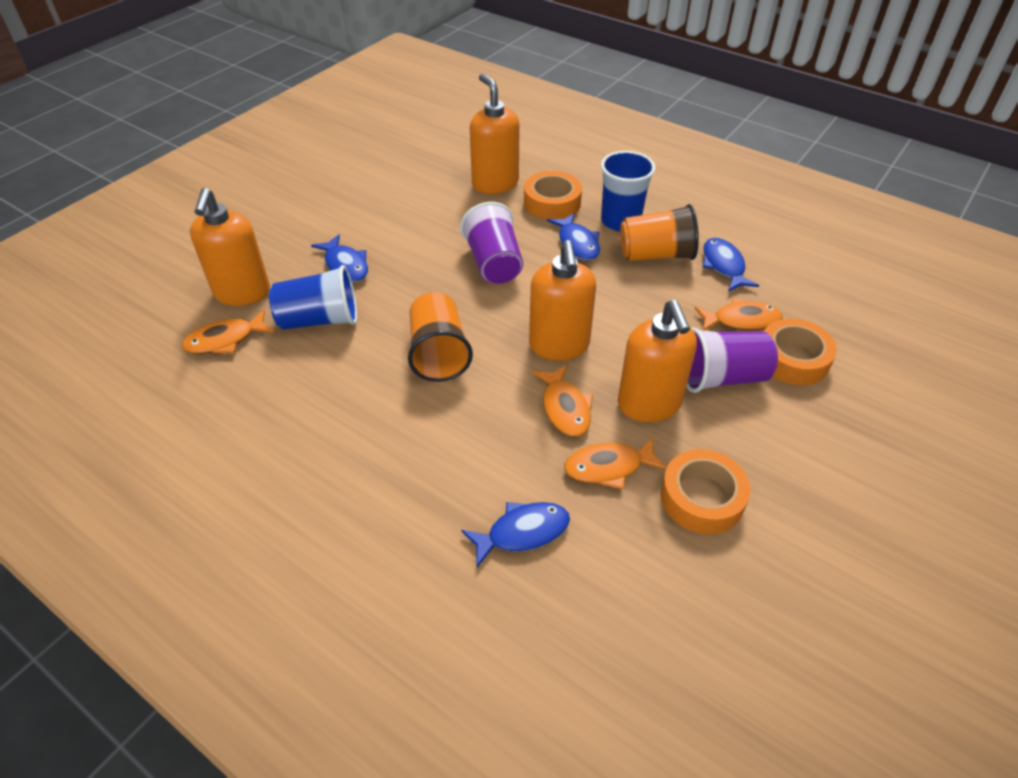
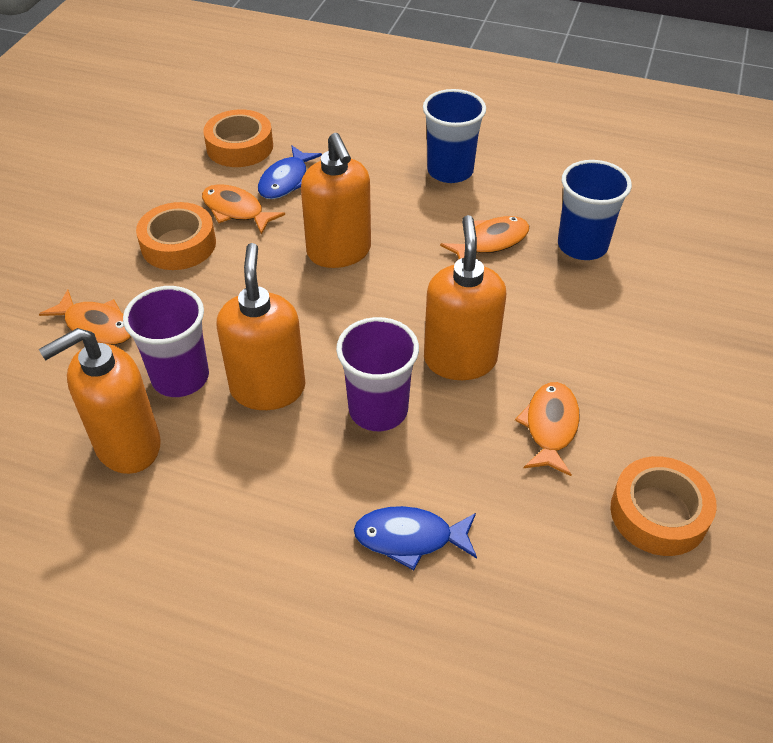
blue fish: 4 -> 2
orange cup: 2 -> 0

